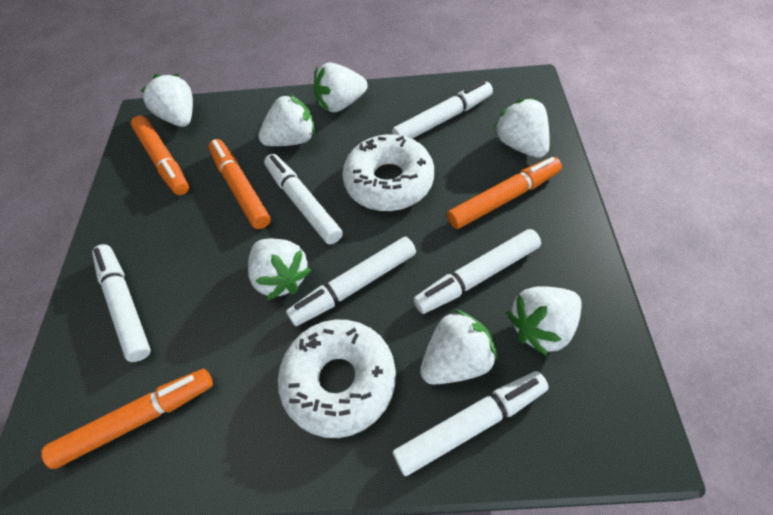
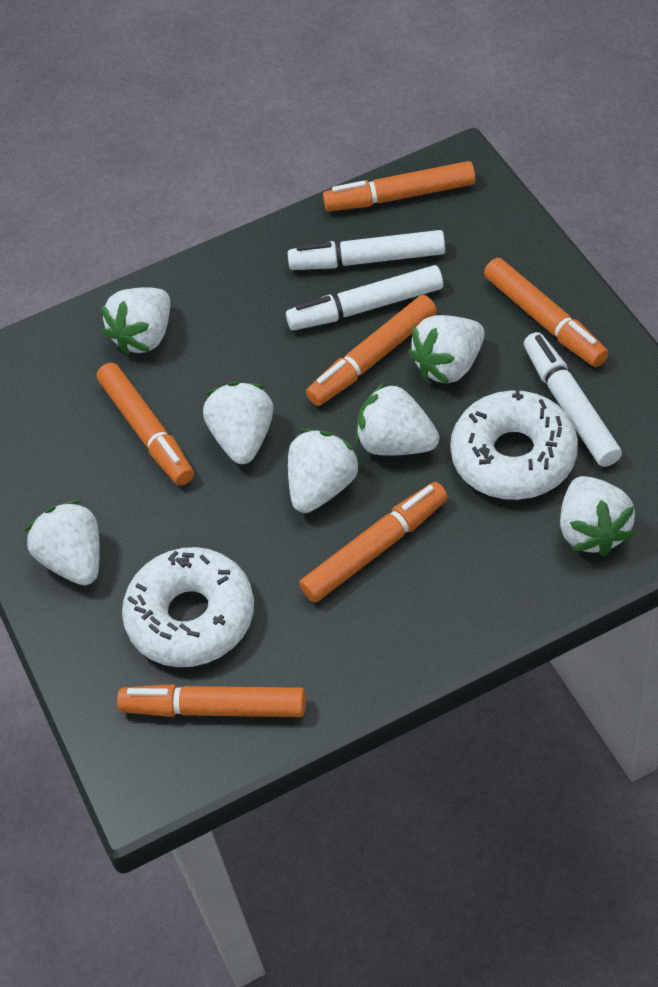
orange marker: 4 -> 6
white marker: 6 -> 3

